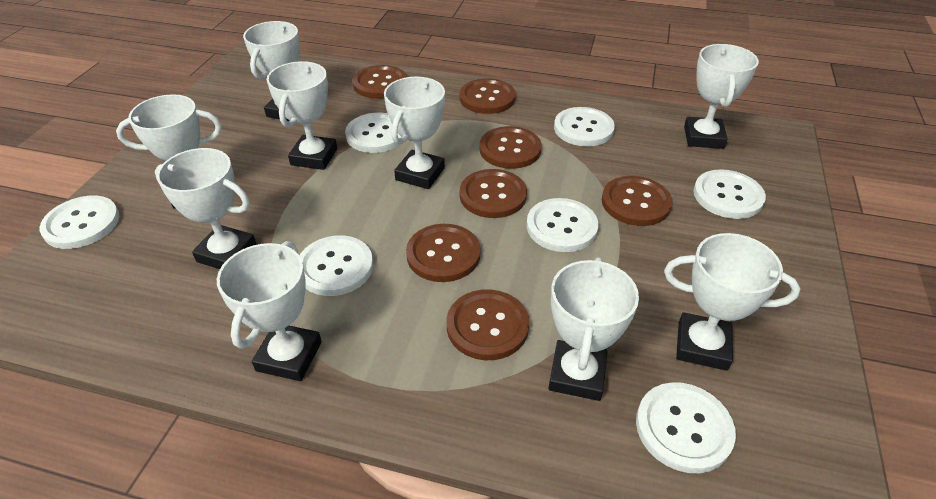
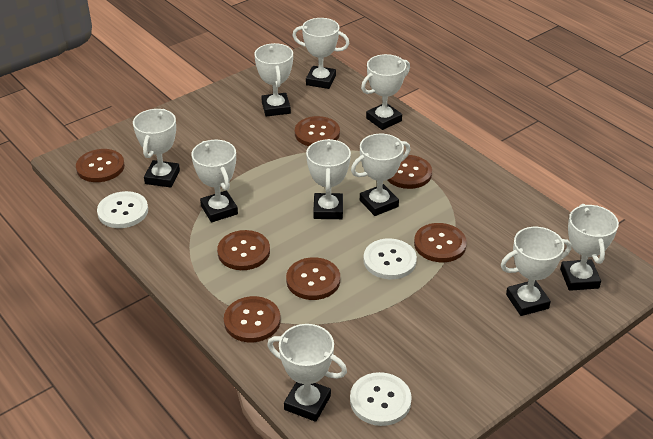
white button: 7 -> 3
white trophy: 9 -> 10

